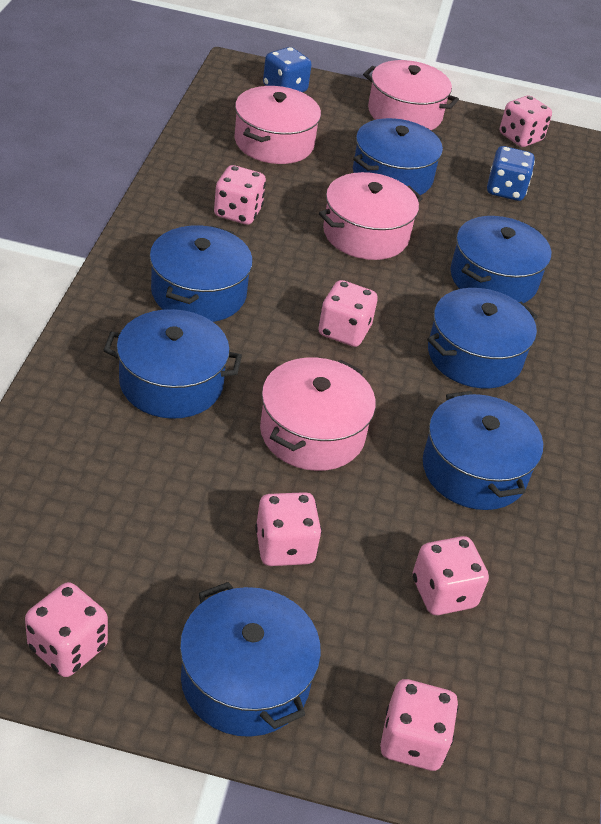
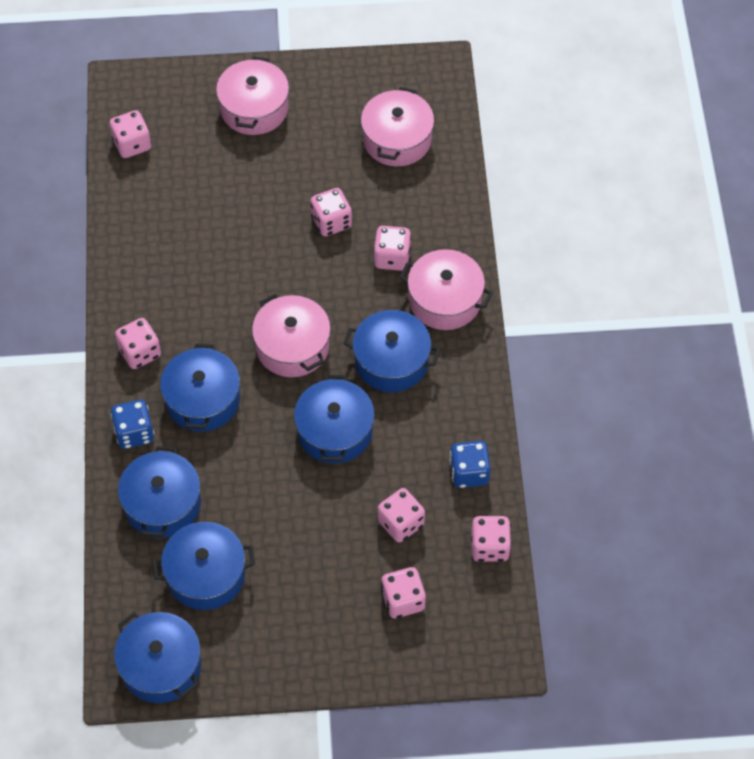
blue pot: 7 -> 6

